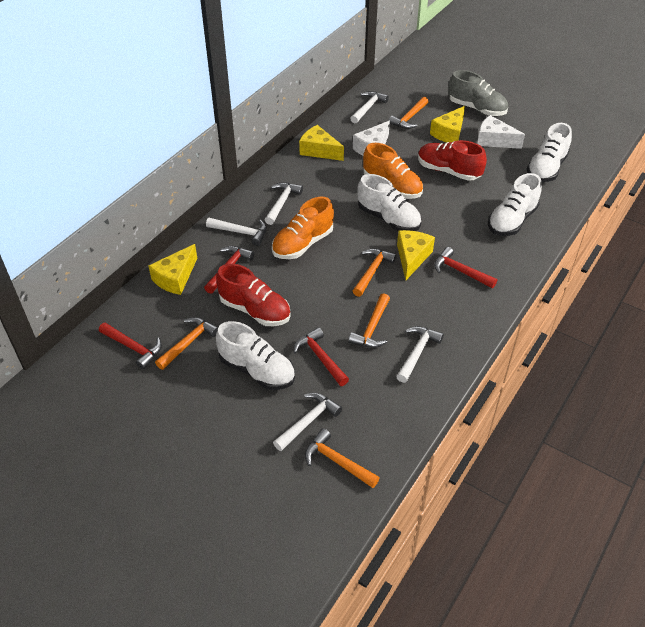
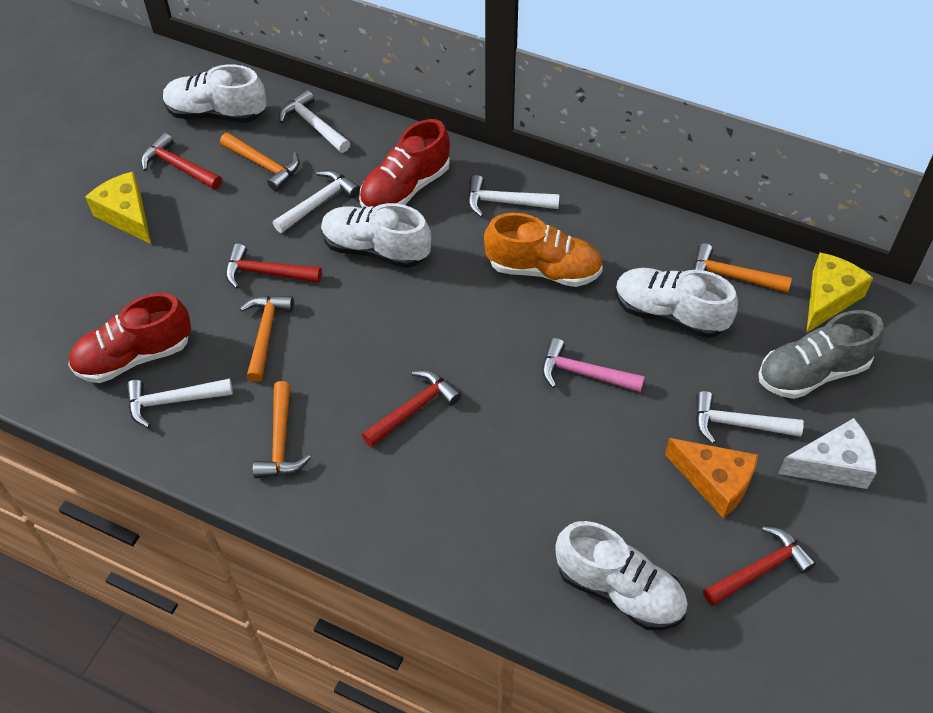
orange cheese: 0 -> 1
orange hammer: 5 -> 4
orange shoe: 2 -> 1
pink hammer: 0 -> 1
white cheese: 2 -> 1
yellow cheese: 4 -> 2

